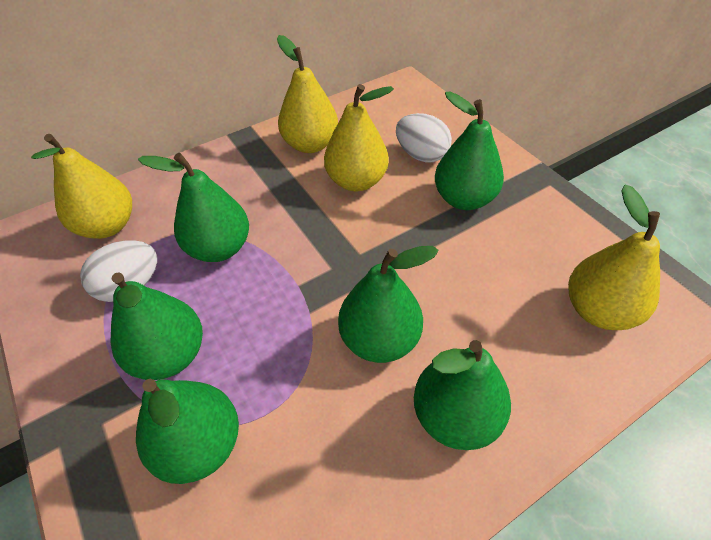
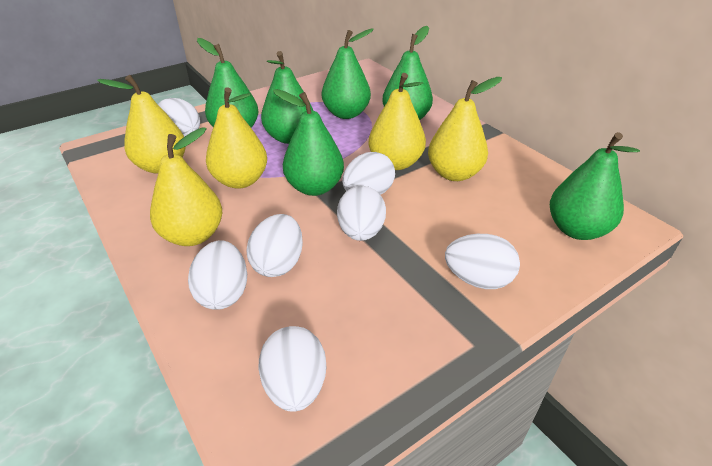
white egg: 2 -> 7
yellow pear: 4 -> 5

